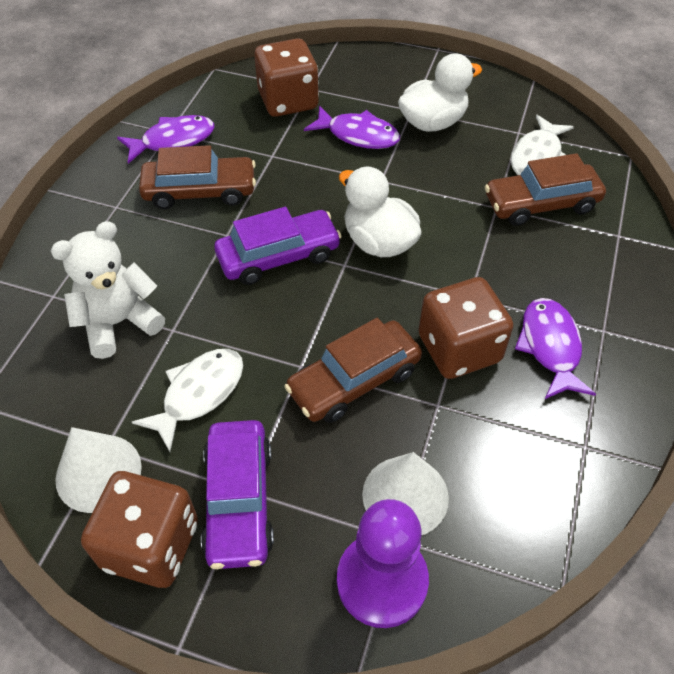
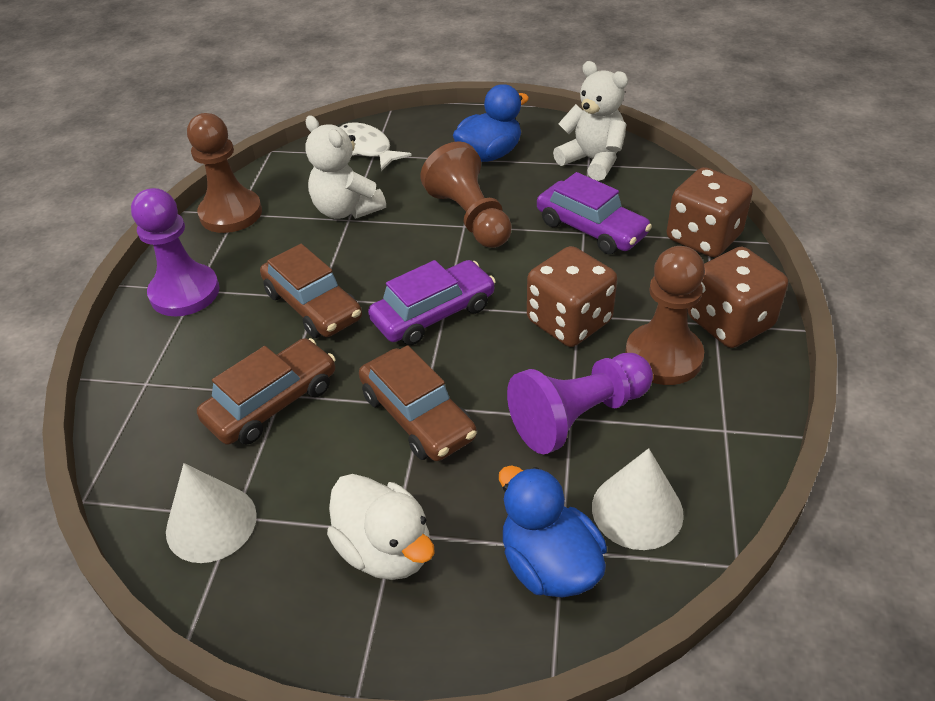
blue duck: 0 -> 2
brown pawn: 0 -> 3
purple fish: 3 -> 0
purple pawn: 1 -> 2
white duck: 2 -> 1
white fish: 2 -> 1
white teddy bear: 1 -> 2

